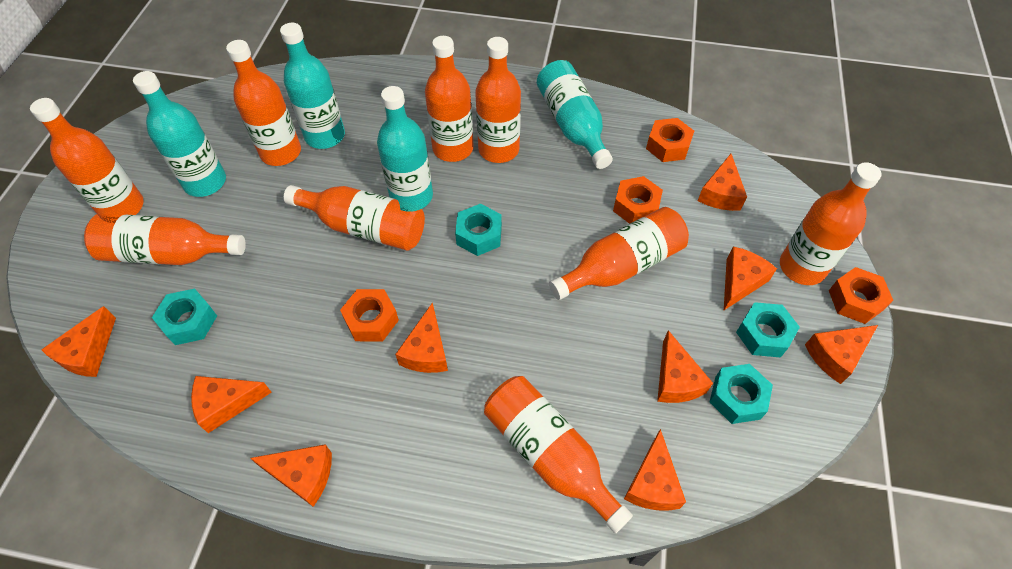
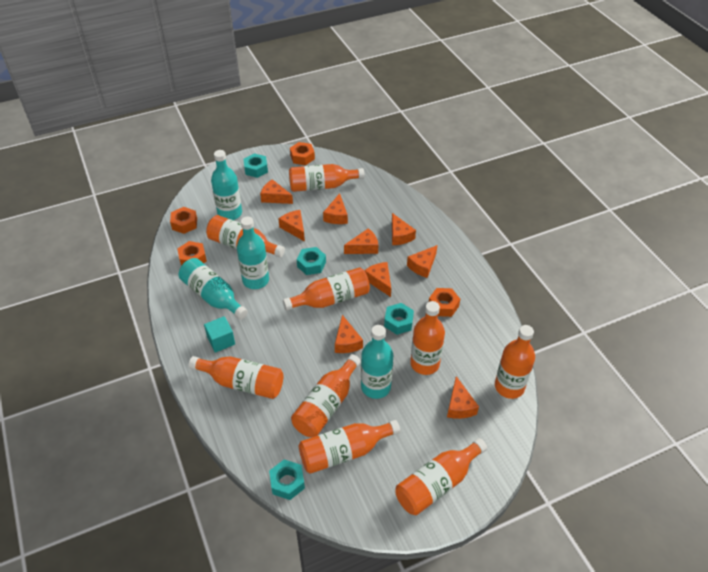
turquoise cube: 0 -> 1

